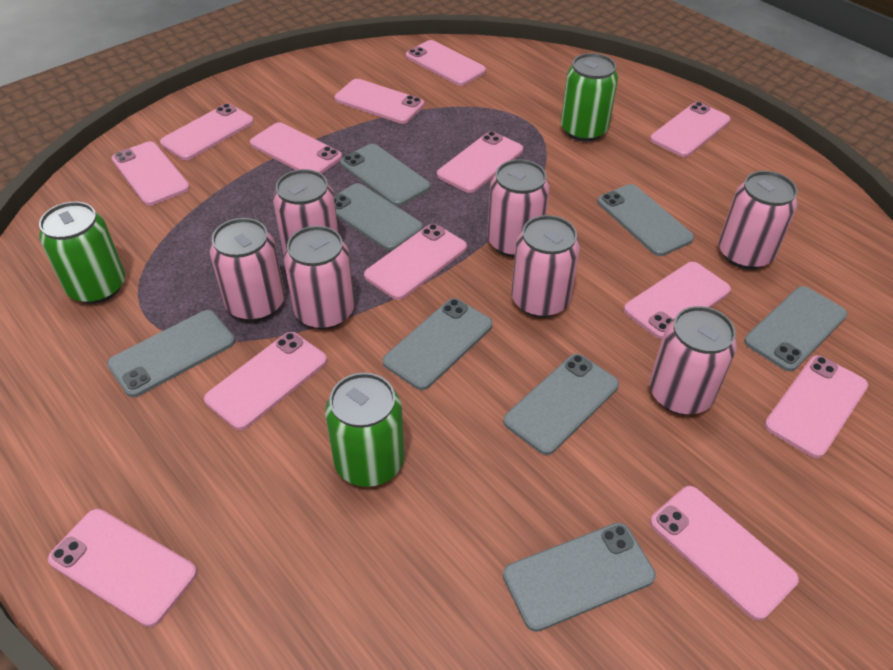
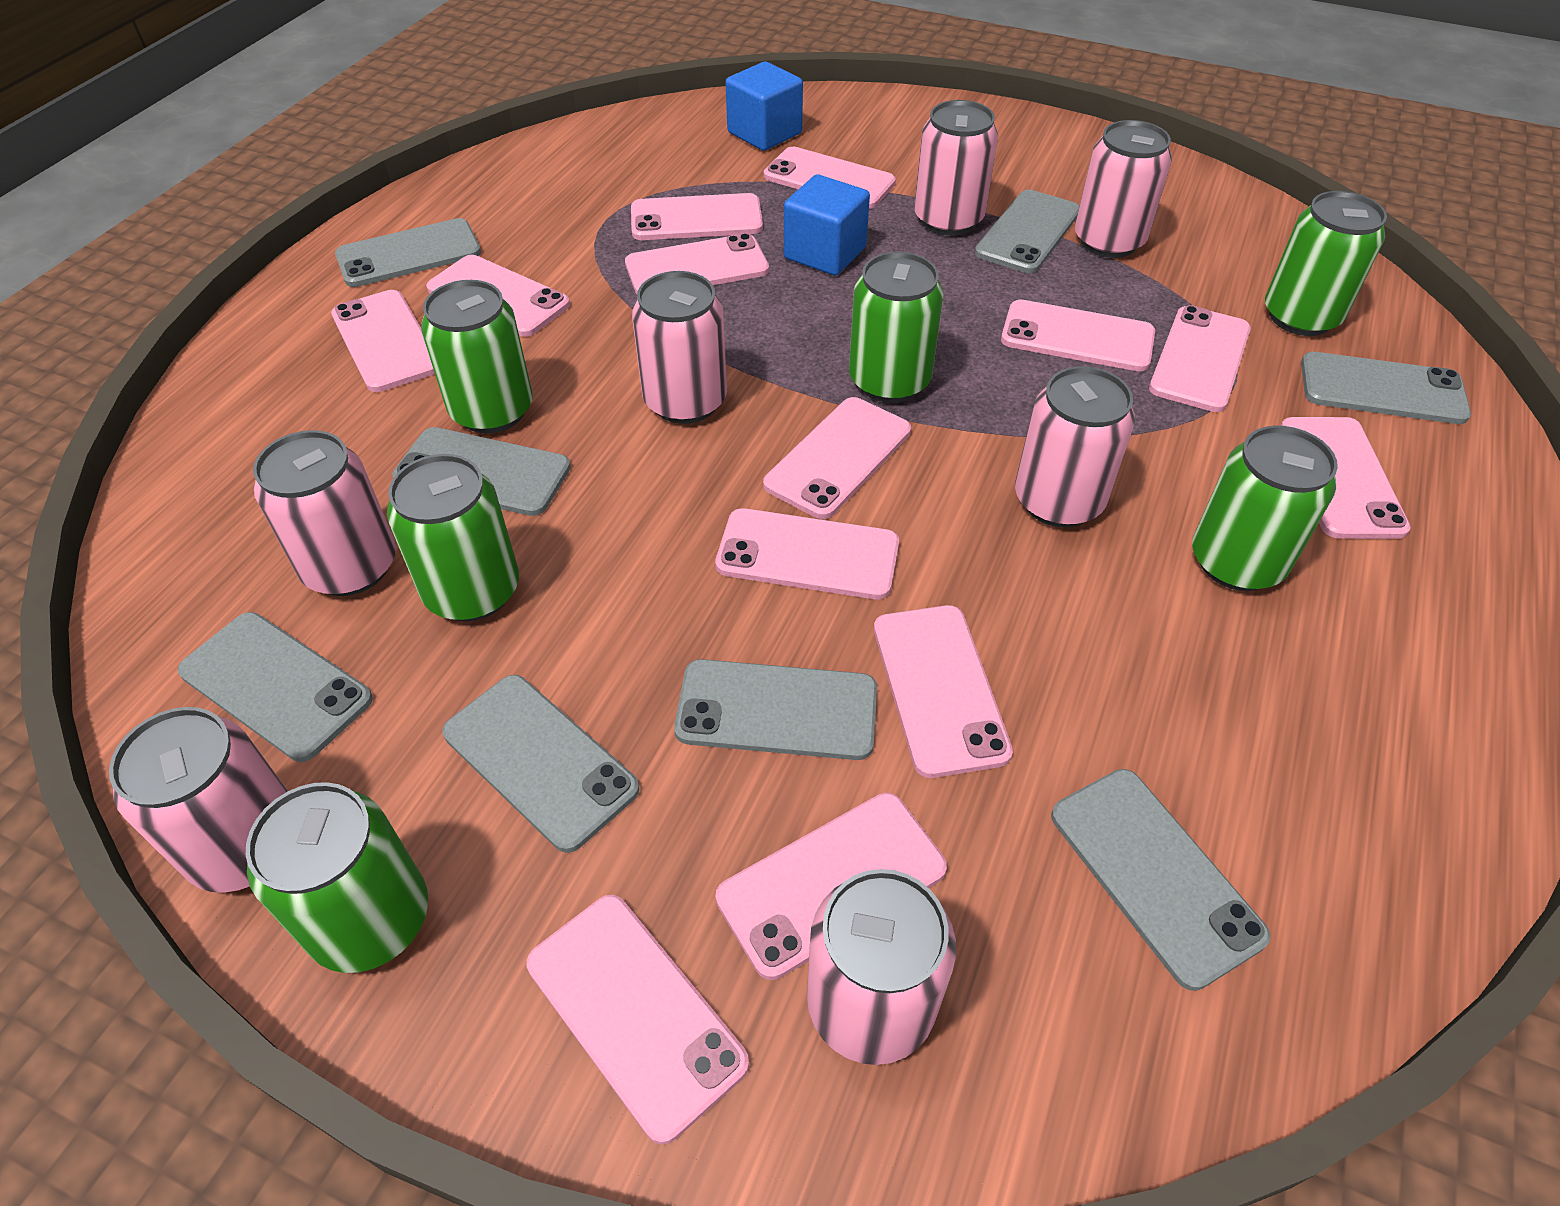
blue cube: 0 -> 2
green can: 3 -> 6

